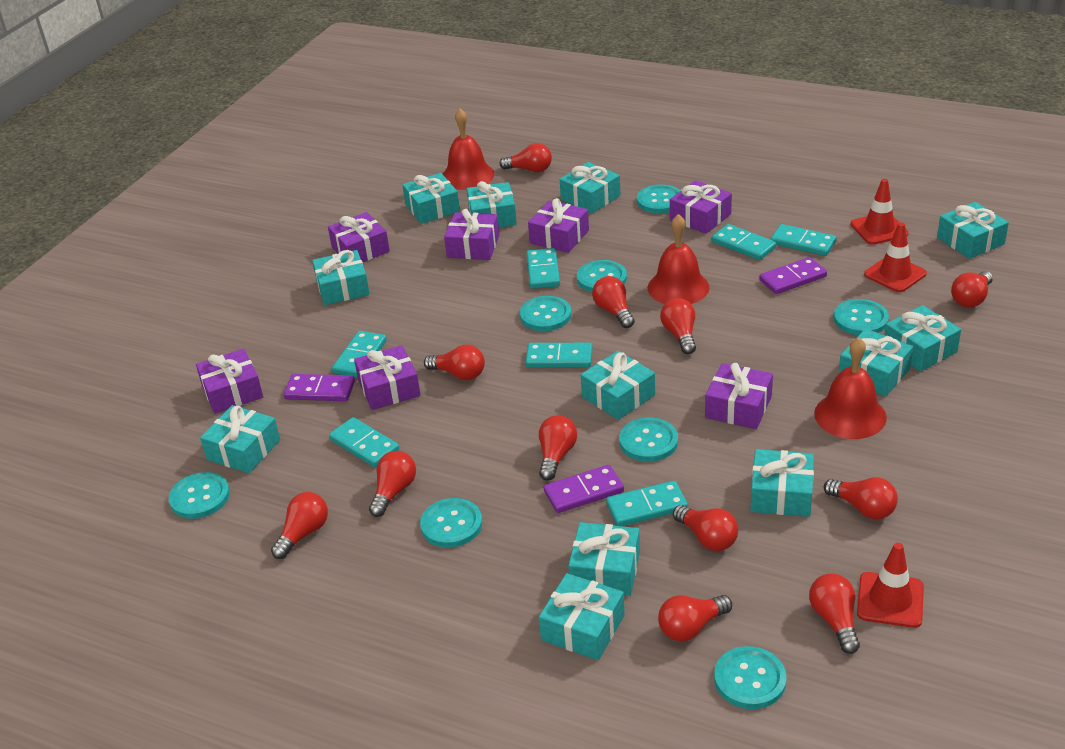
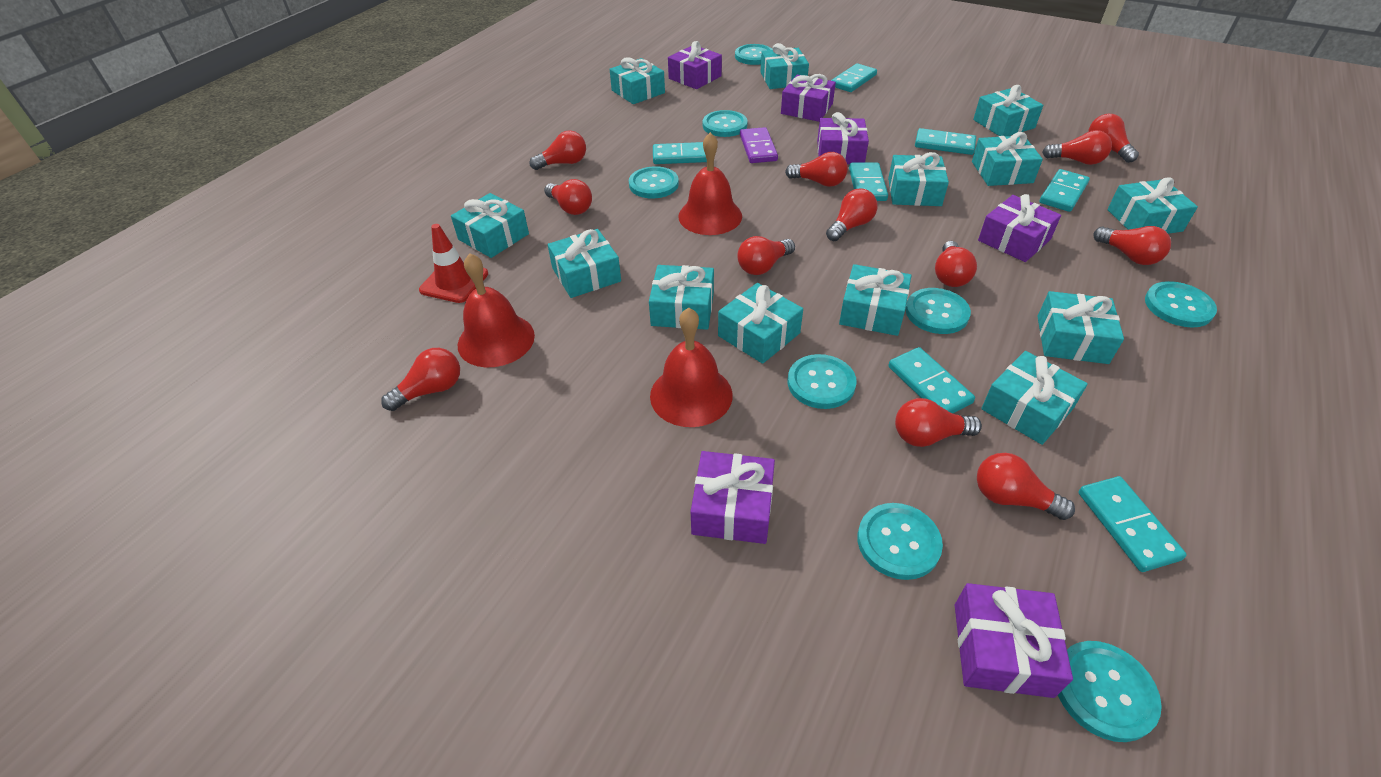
purple domino: 3 -> 1
purple gift: 7 -> 6
red traffic cone: 3 -> 1
turquoise gift: 12 -> 13

